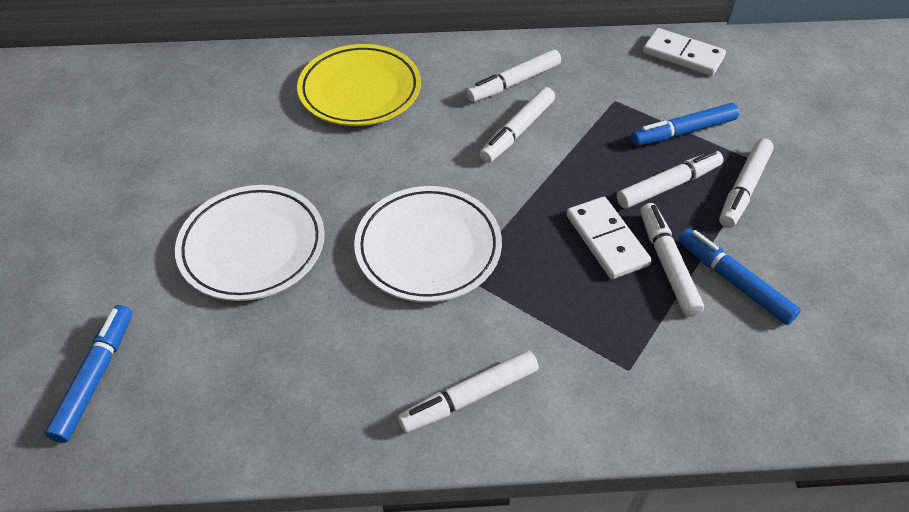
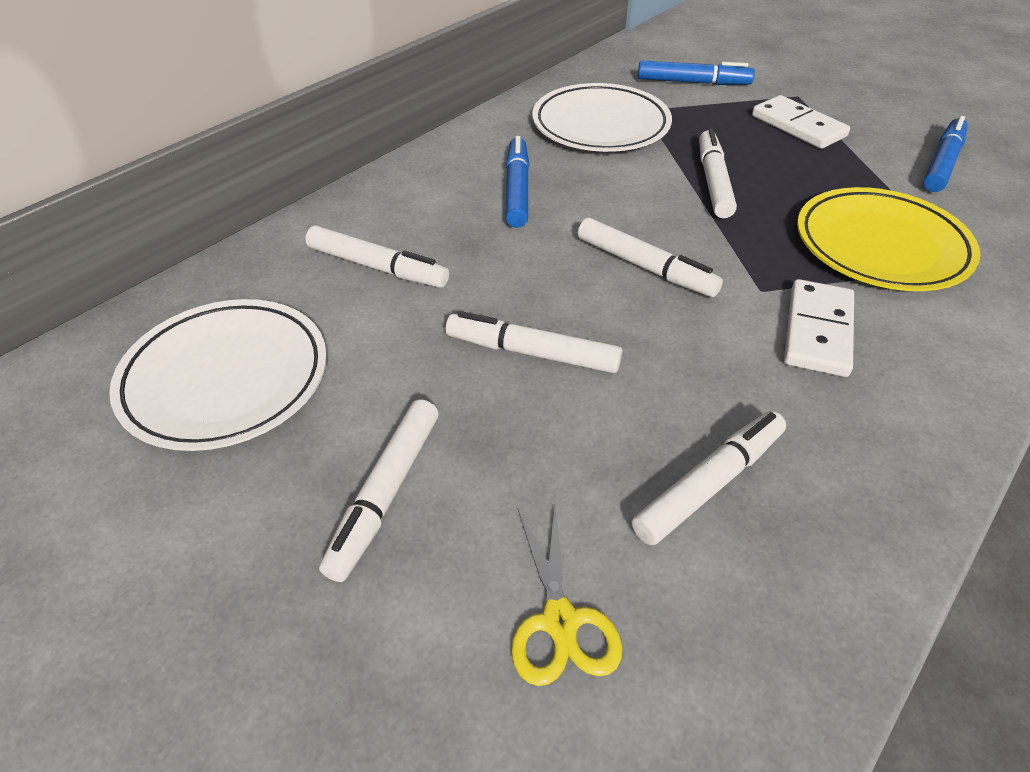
yellow scissors: 0 -> 1

